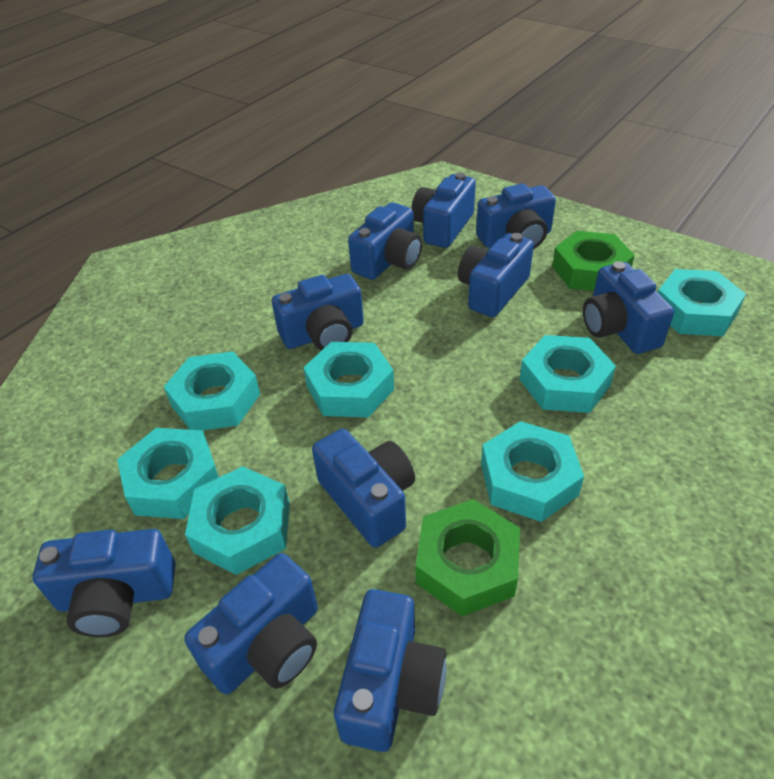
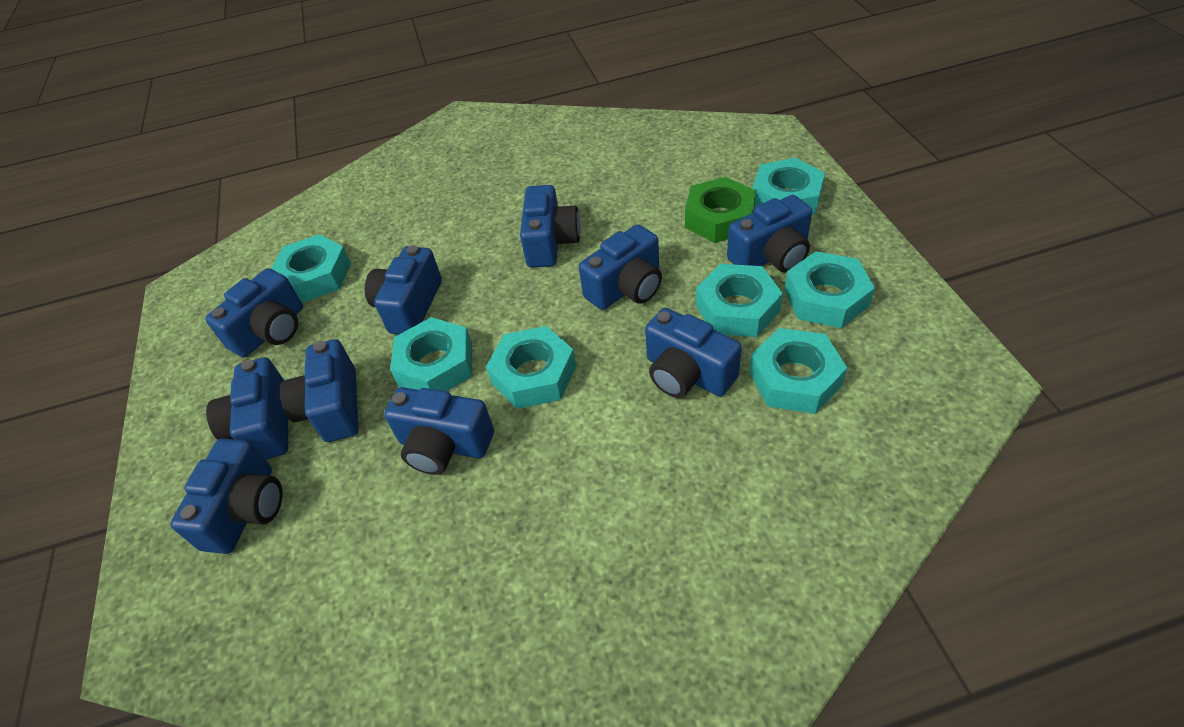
green nut: 2 -> 1

